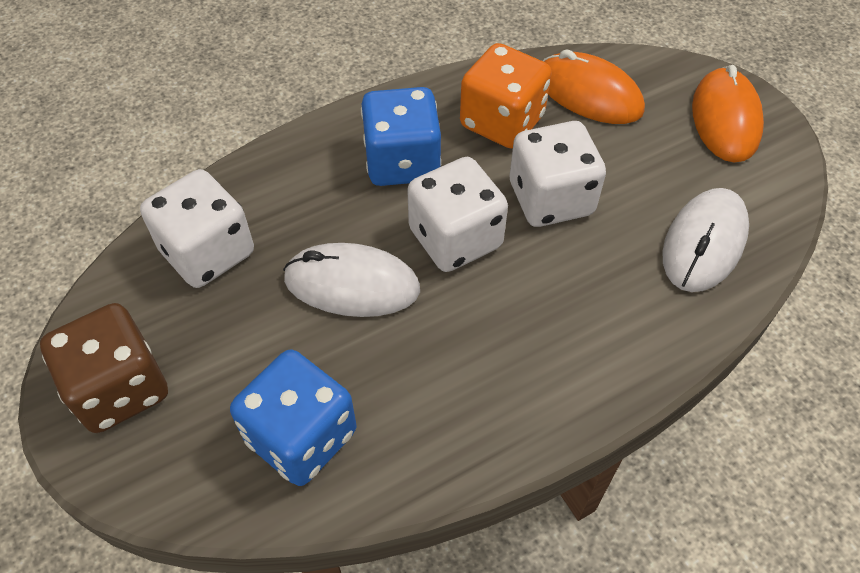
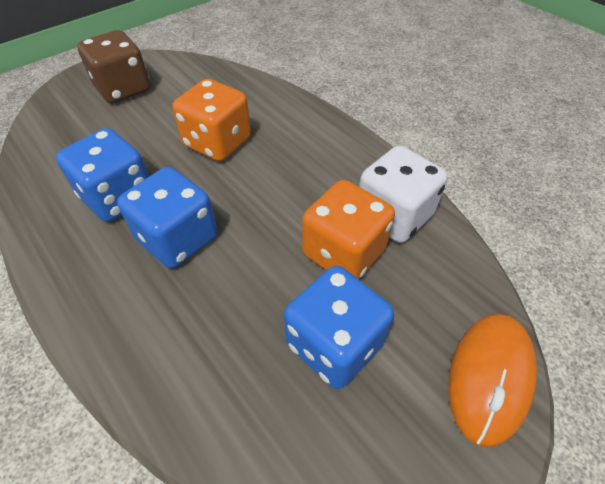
blue dice: 2 -> 3
orange dice: 1 -> 2
orange mouse: 2 -> 1
white dice: 3 -> 1
white mouse: 2 -> 0

